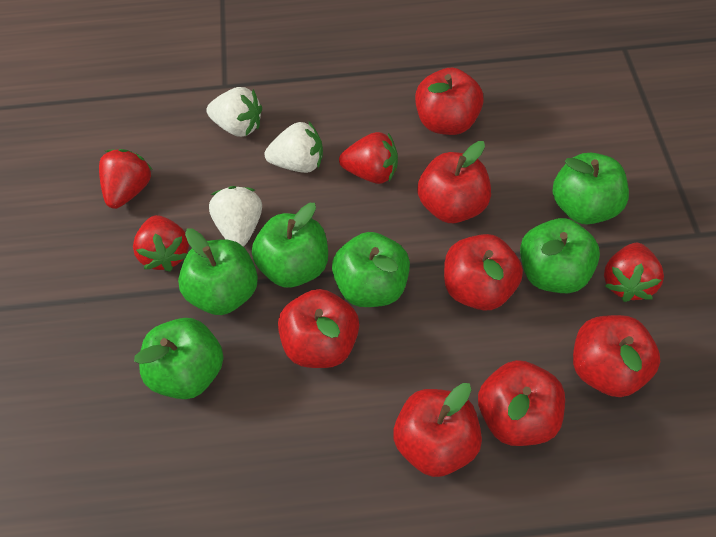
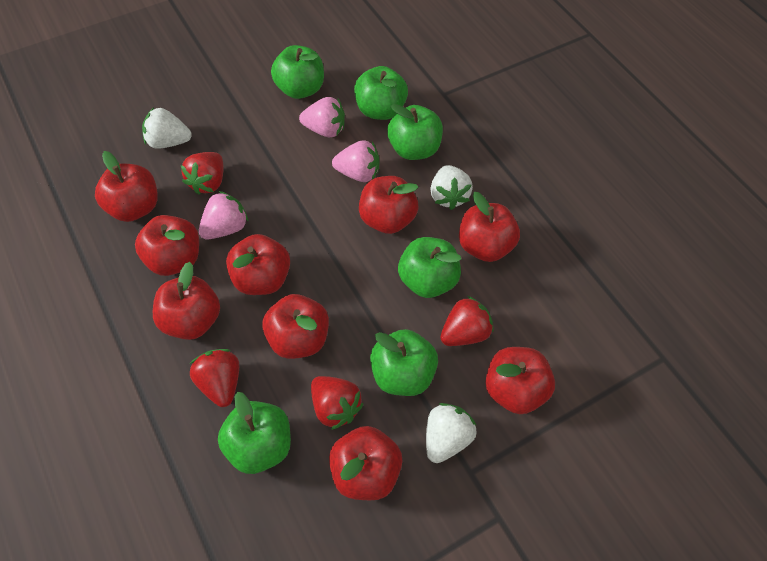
pink strawberry: 0 -> 3
red apple: 7 -> 9

